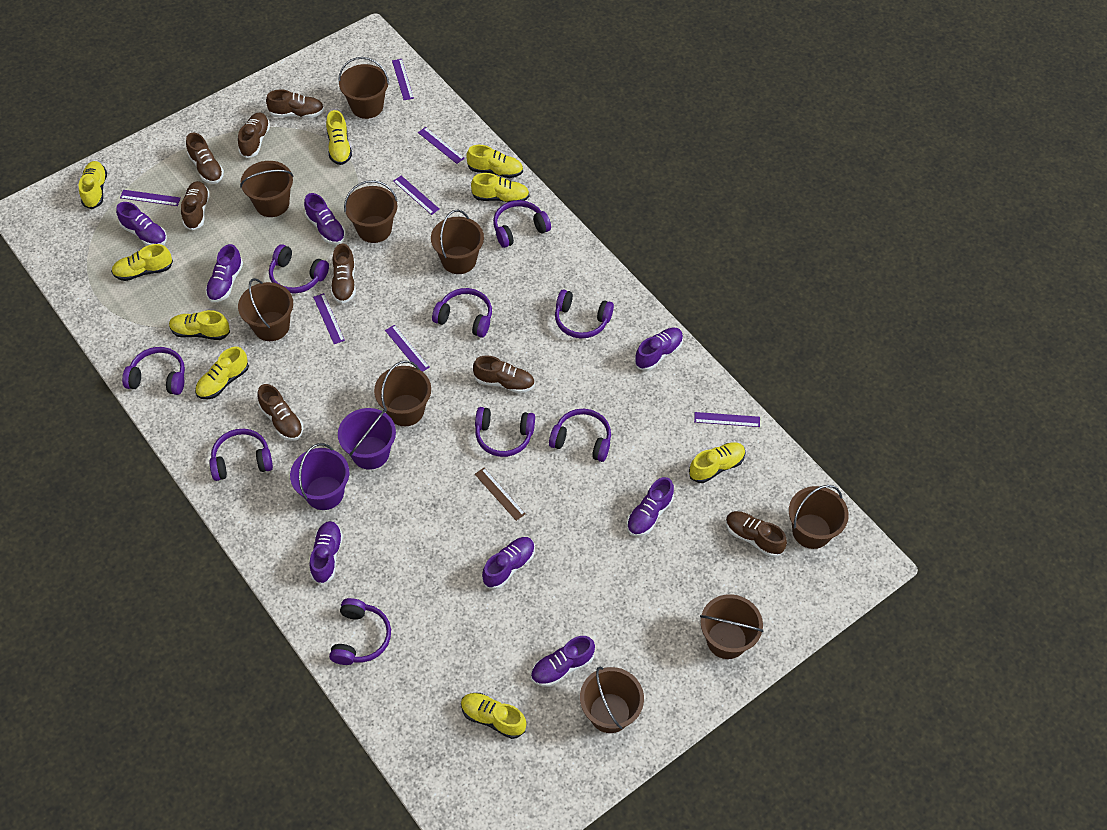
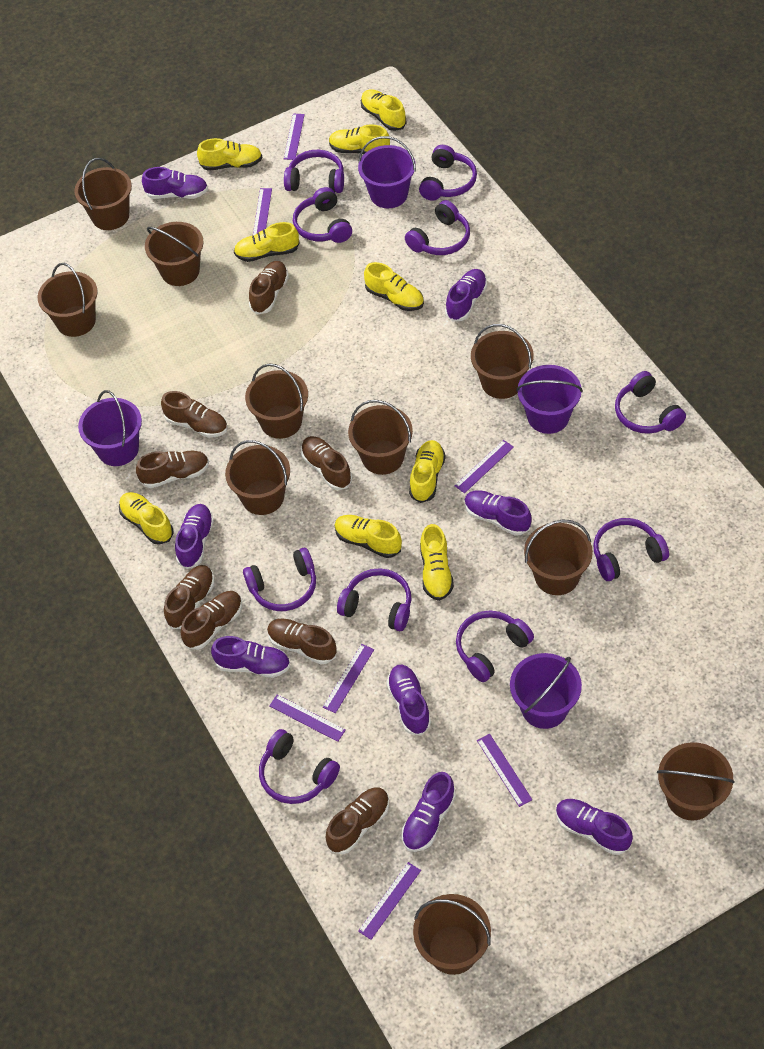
brown bucket: 9 -> 10
brown ruler: 1 -> 0
purple bucket: 2 -> 4
purple headphones: 9 -> 10

